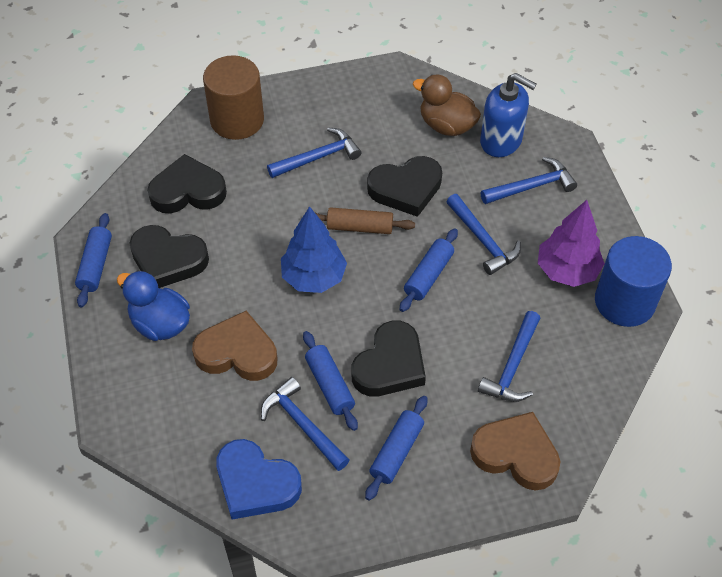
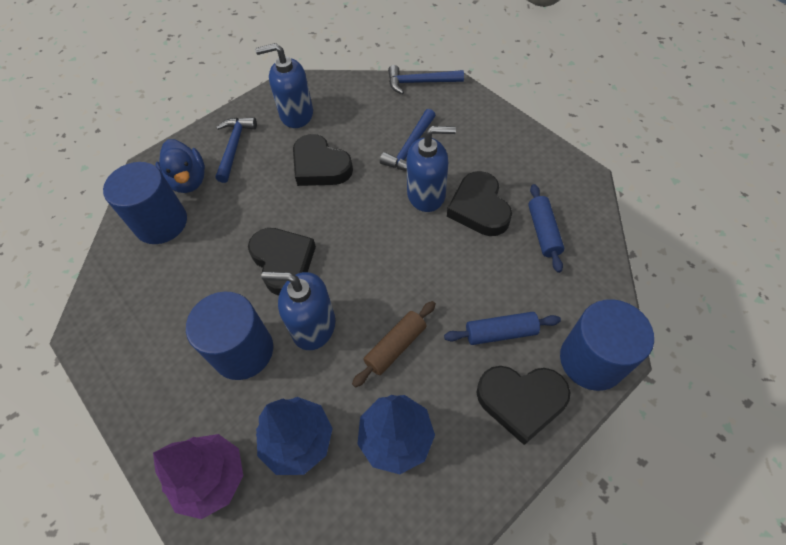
blue cylinder: 1 -> 3
blue hammer: 5 -> 3
blue heart: 1 -> 0
blue rolling pin: 4 -> 2
blue soap dispenser: 1 -> 3
blue tree: 1 -> 2
brown cylinder: 1 -> 0
brown duck: 1 -> 0
brown heart: 2 -> 0

